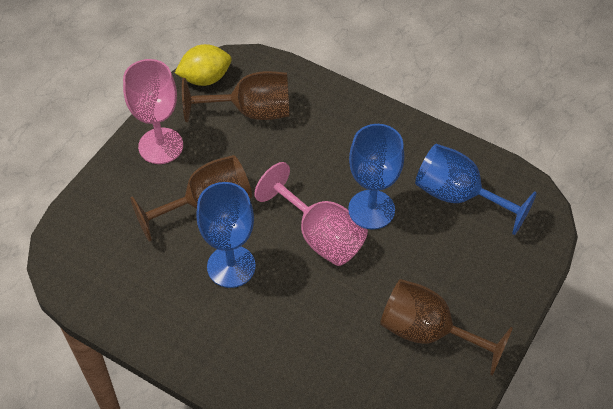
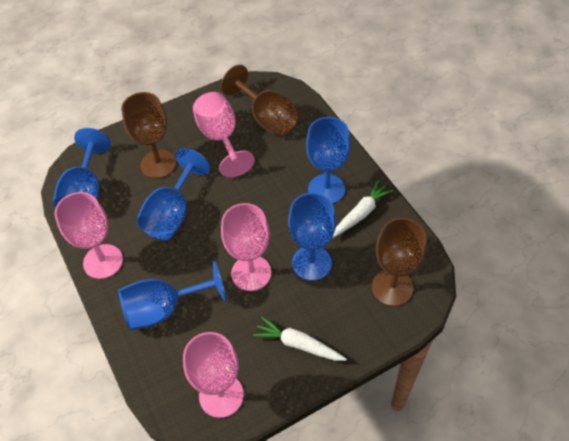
blue goblet: 3 -> 5
pink goblet: 2 -> 4
white carrot: 0 -> 2
yellow lemon: 1 -> 0

